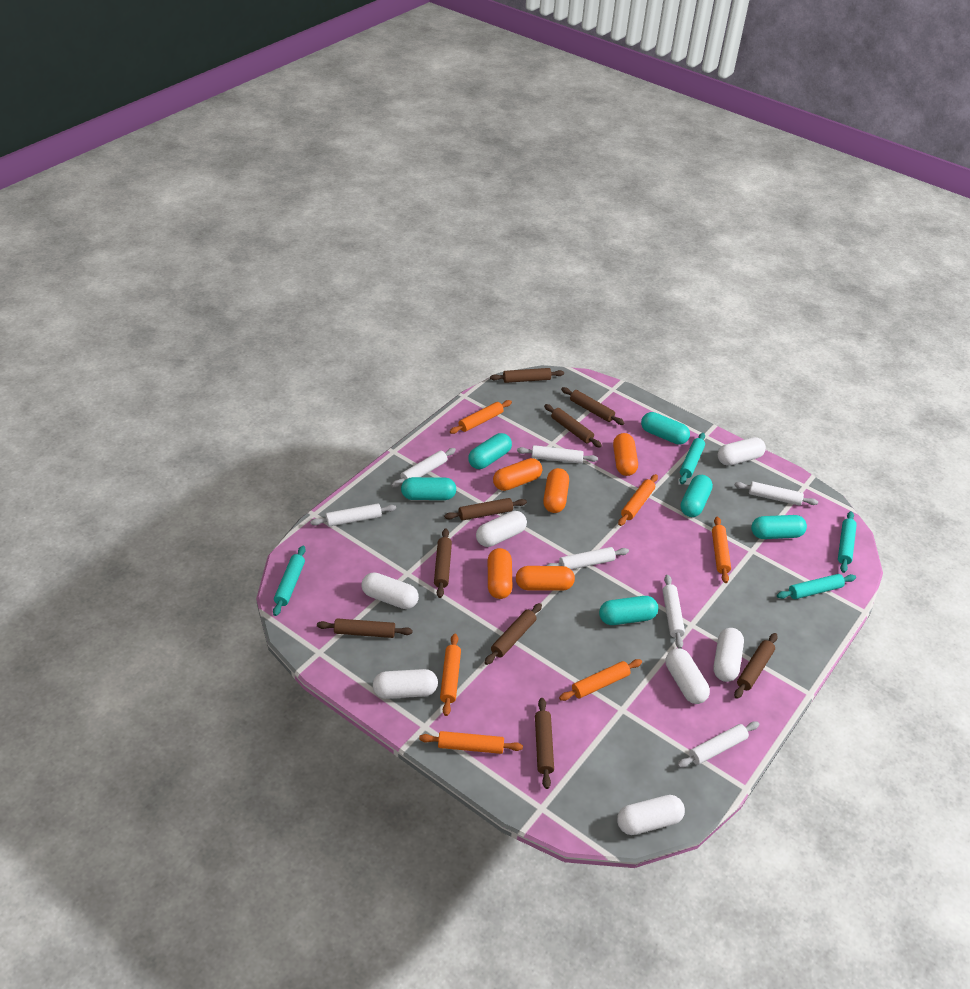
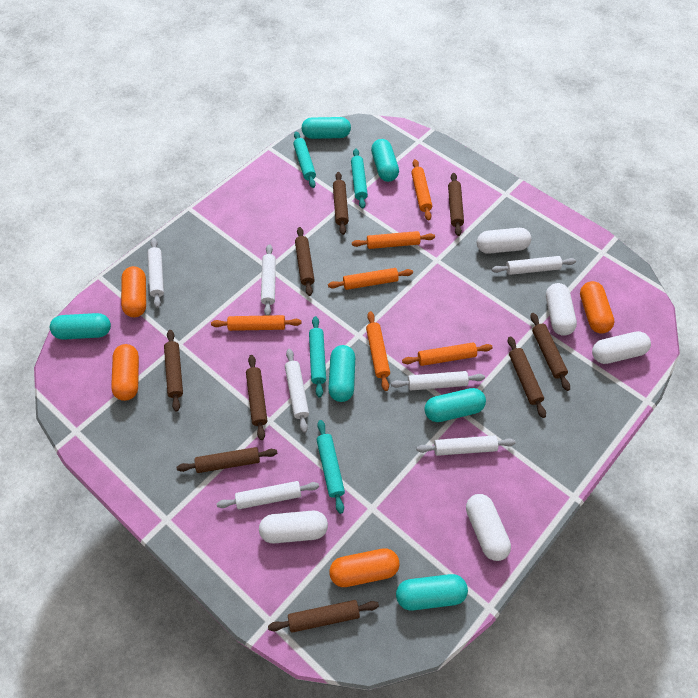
orange capsule: 5 -> 4
white capsule: 7 -> 5

